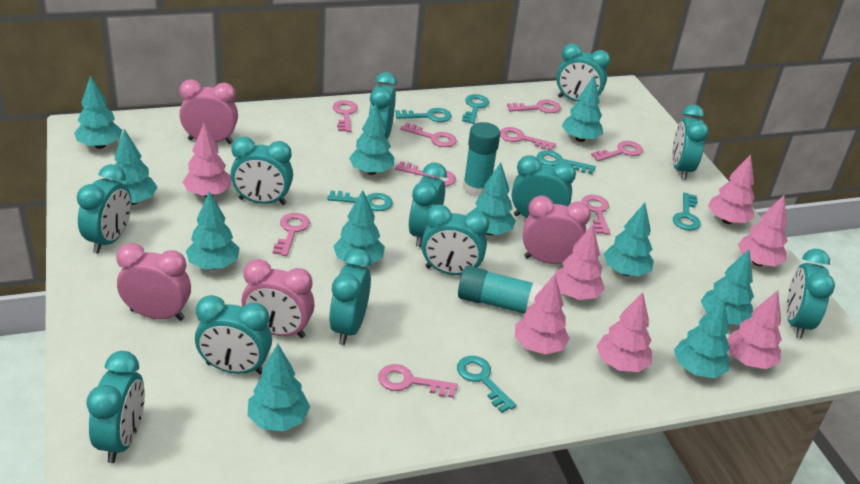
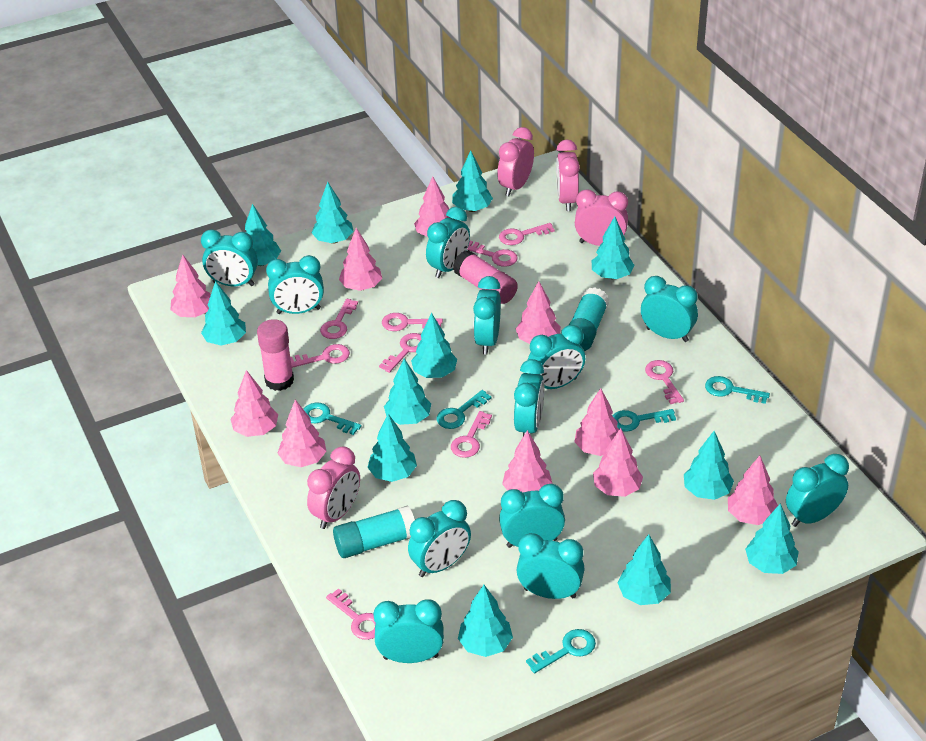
pink glue stick: 0 -> 2
pink tree: 7 -> 10
turquoise key: 6 -> 5
turquoise tree: 11 -> 12

